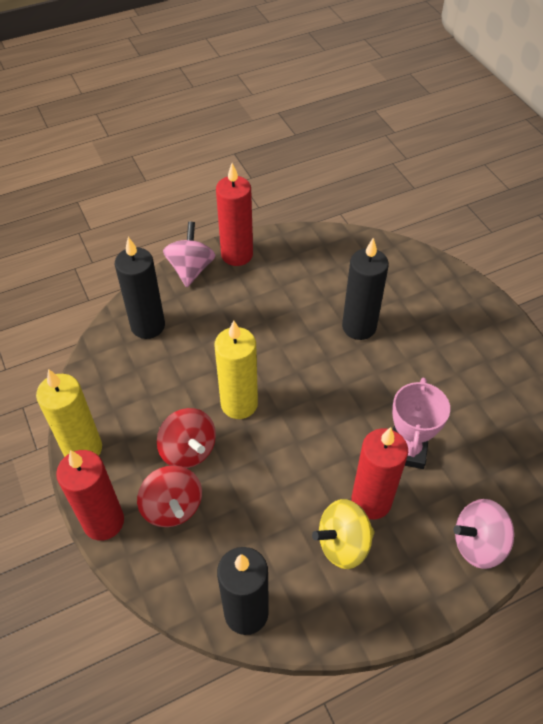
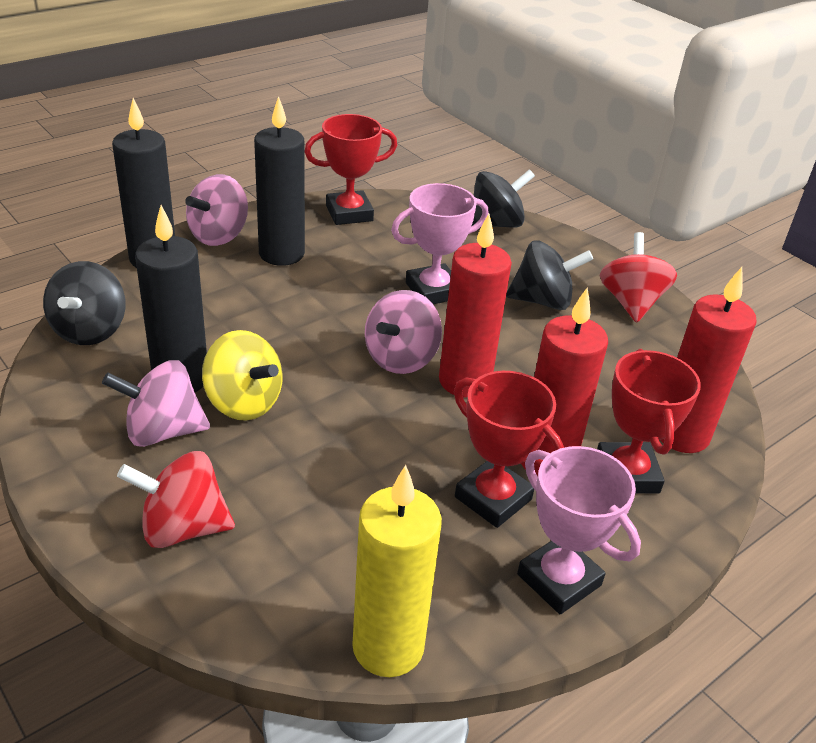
black spinning top: 0 -> 3
pink spinning top: 2 -> 3
pink trophy: 1 -> 2
red trophy: 0 -> 3
yellow candle: 2 -> 1

